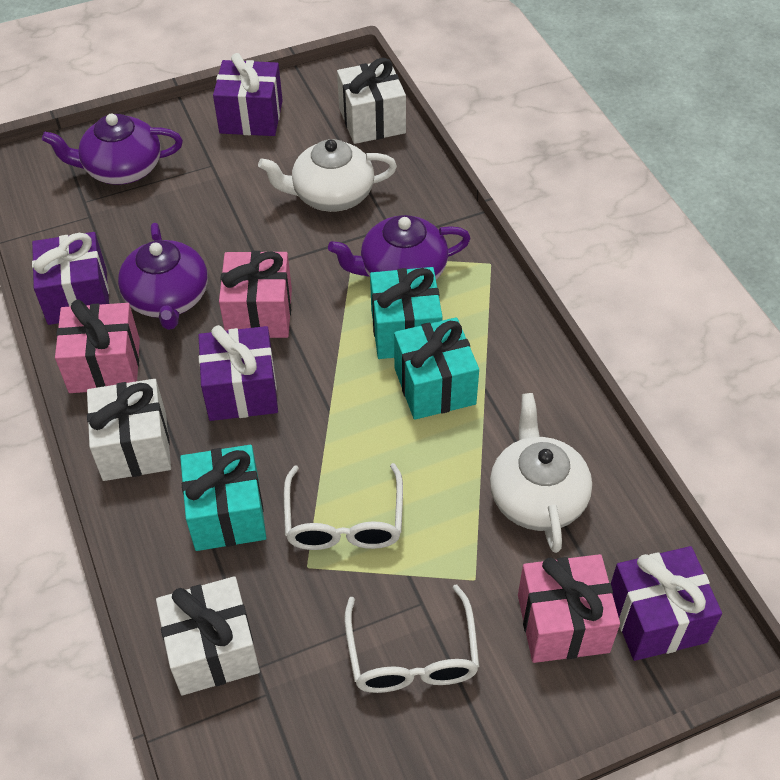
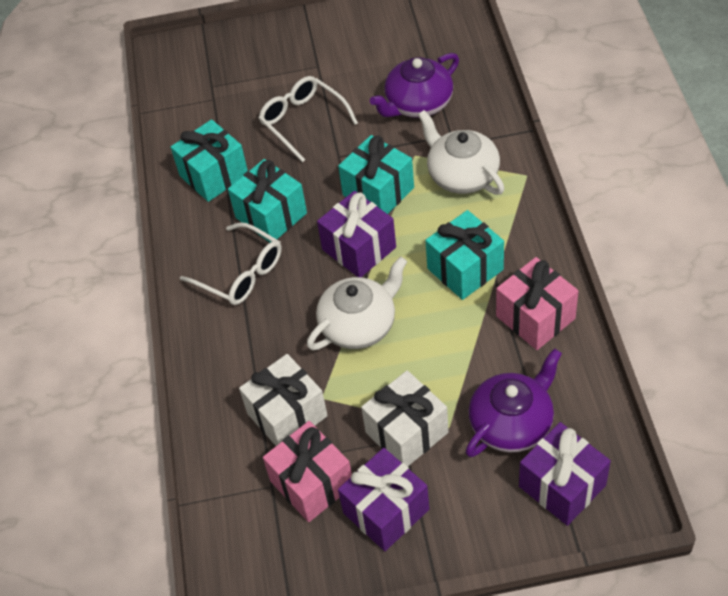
pink gift: 3 -> 2
purple gift: 4 -> 3
purple teapot: 3 -> 2
turquoise gift: 3 -> 4
white gift: 3 -> 2

